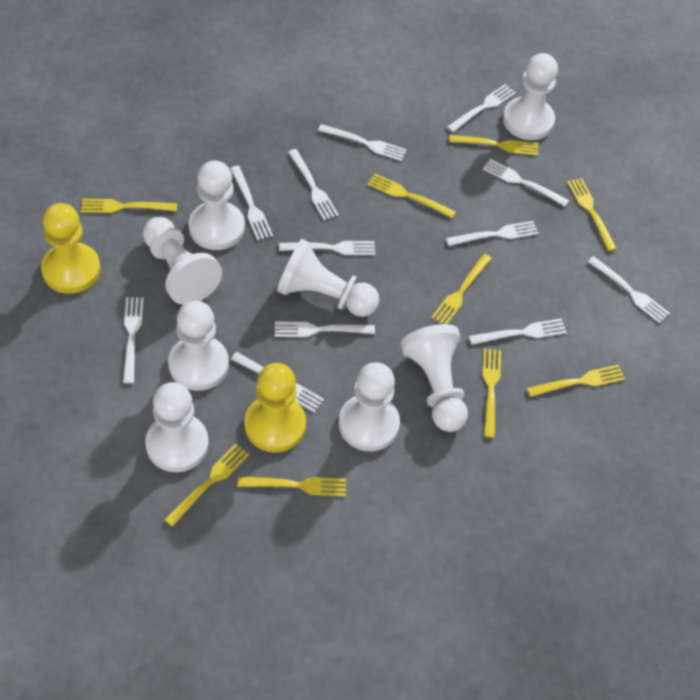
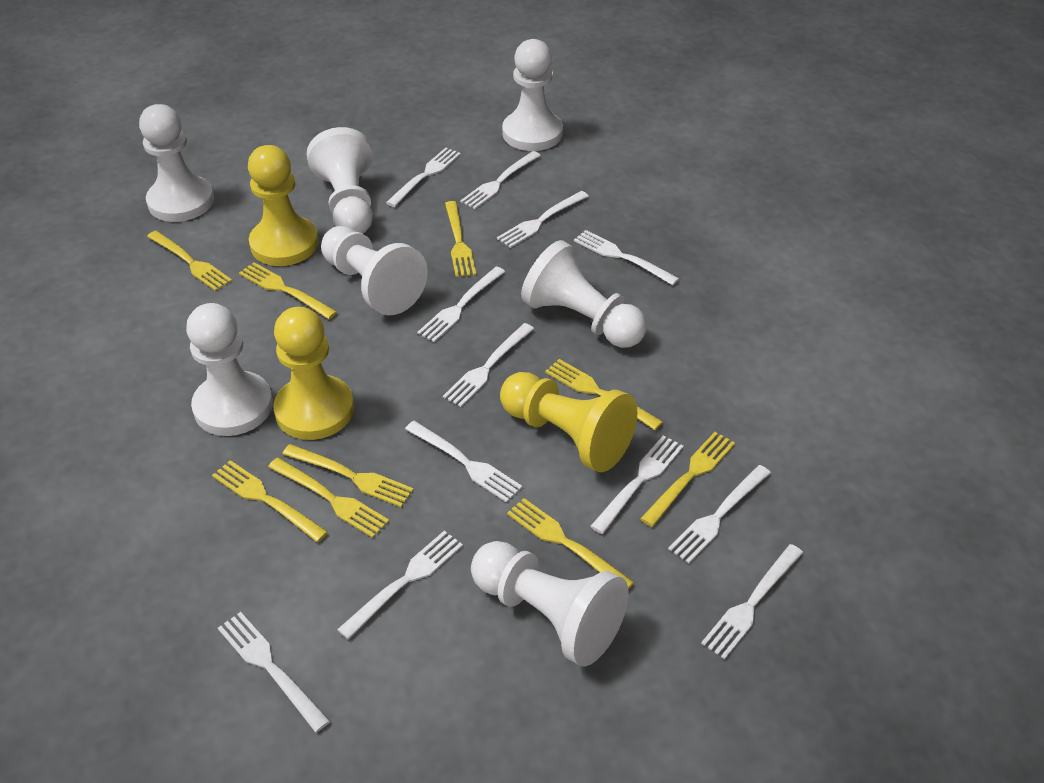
white pawn: 8 -> 7
yellow pawn: 2 -> 3

